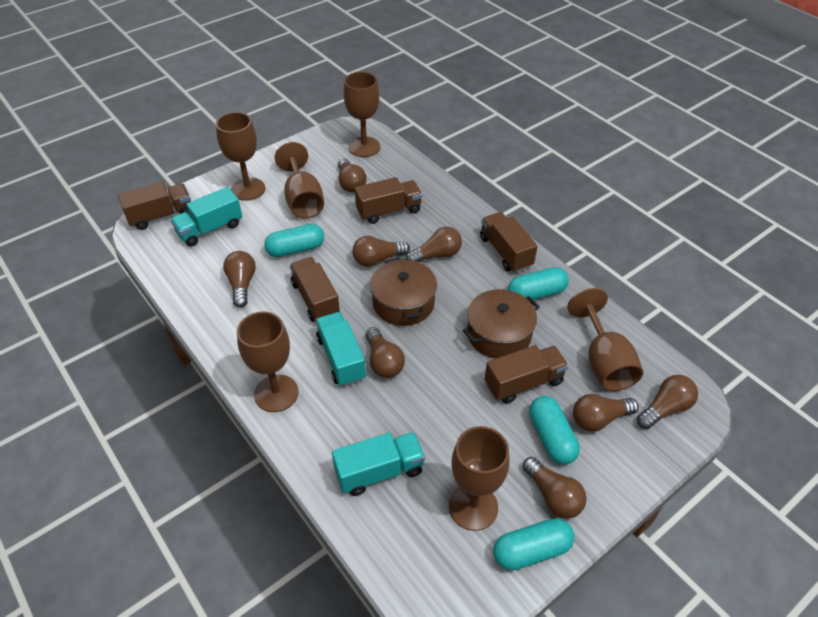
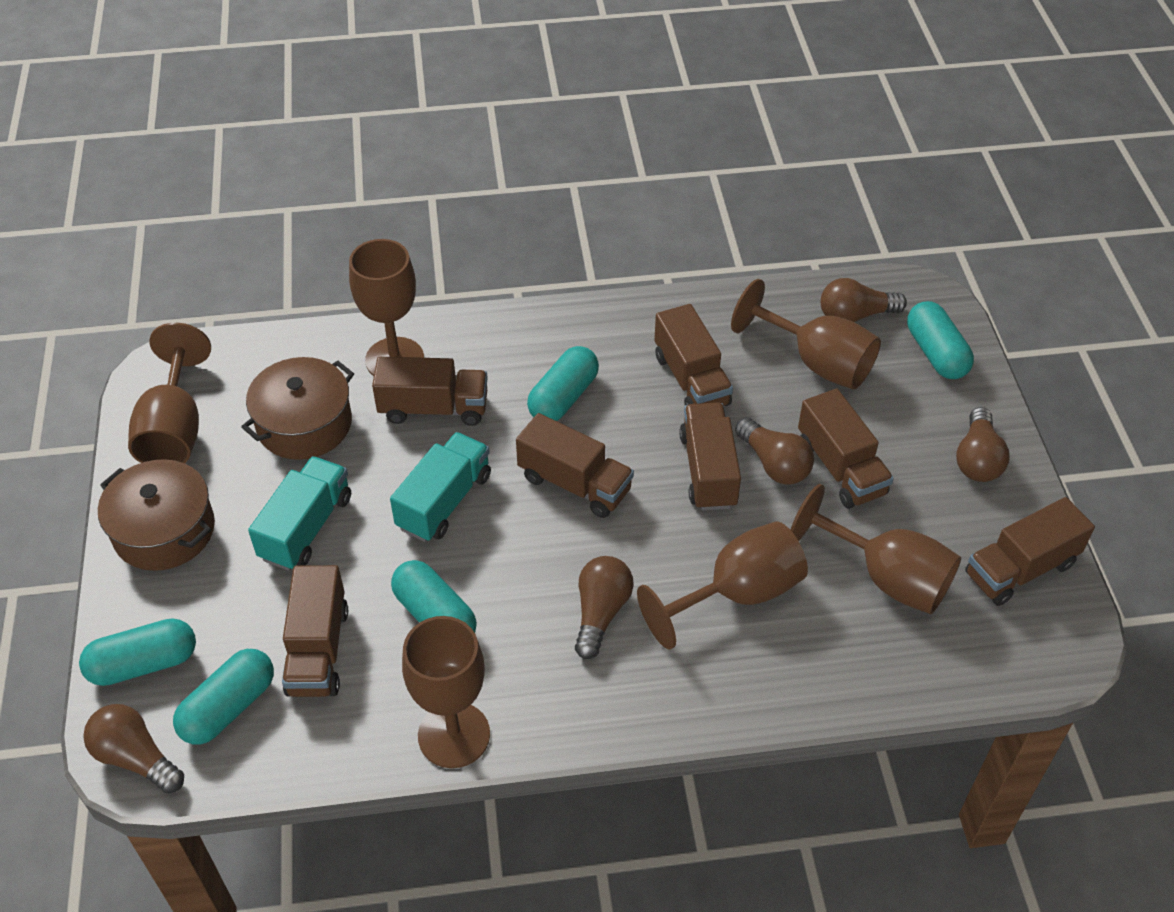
brown light bulb: 8 -> 5
brown truck: 5 -> 7
turquoise capsule: 4 -> 5
turquoise truck: 3 -> 2

